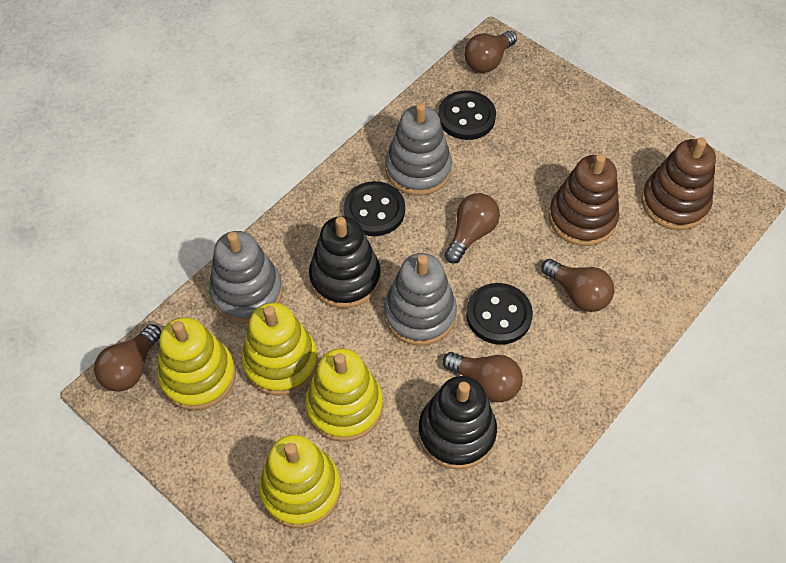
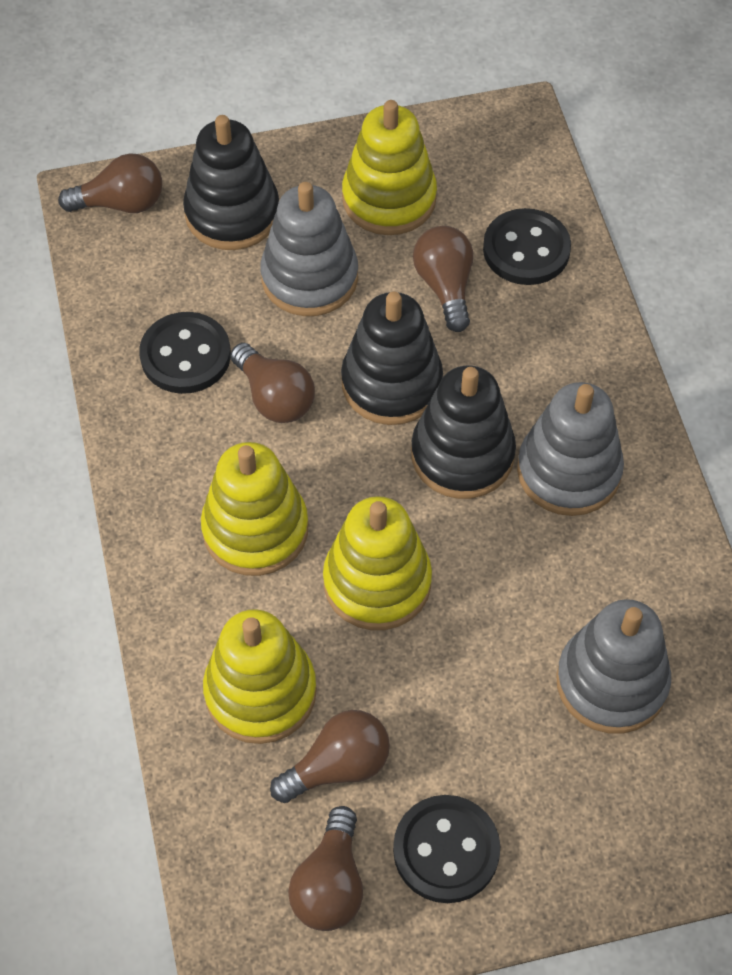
black stacking toy: 2 -> 3
brown stacking toy: 2 -> 0

